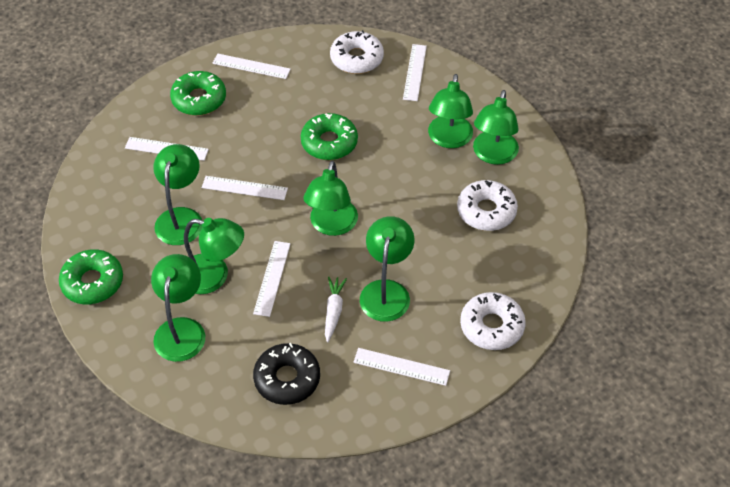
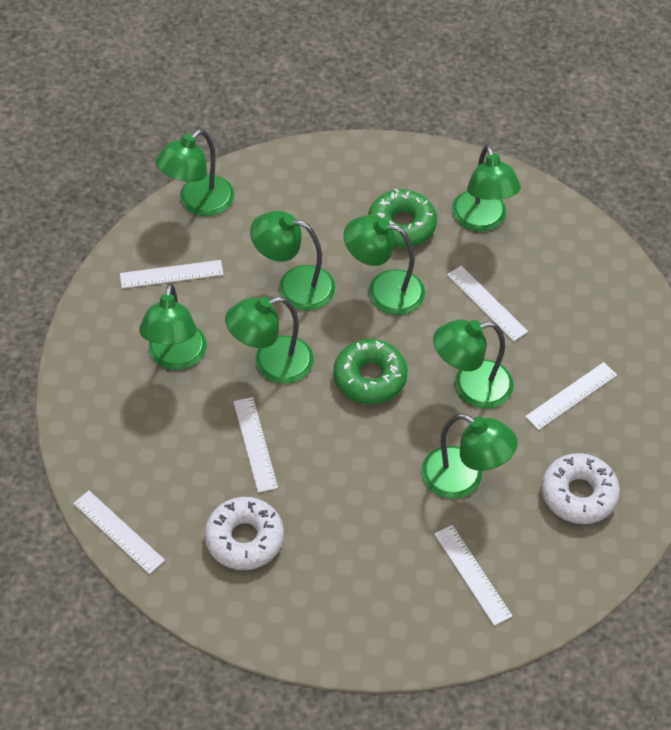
black donut: 1 -> 0
green donut: 3 -> 2
green lamp: 7 -> 8
white carrot: 1 -> 0
white donut: 3 -> 2

